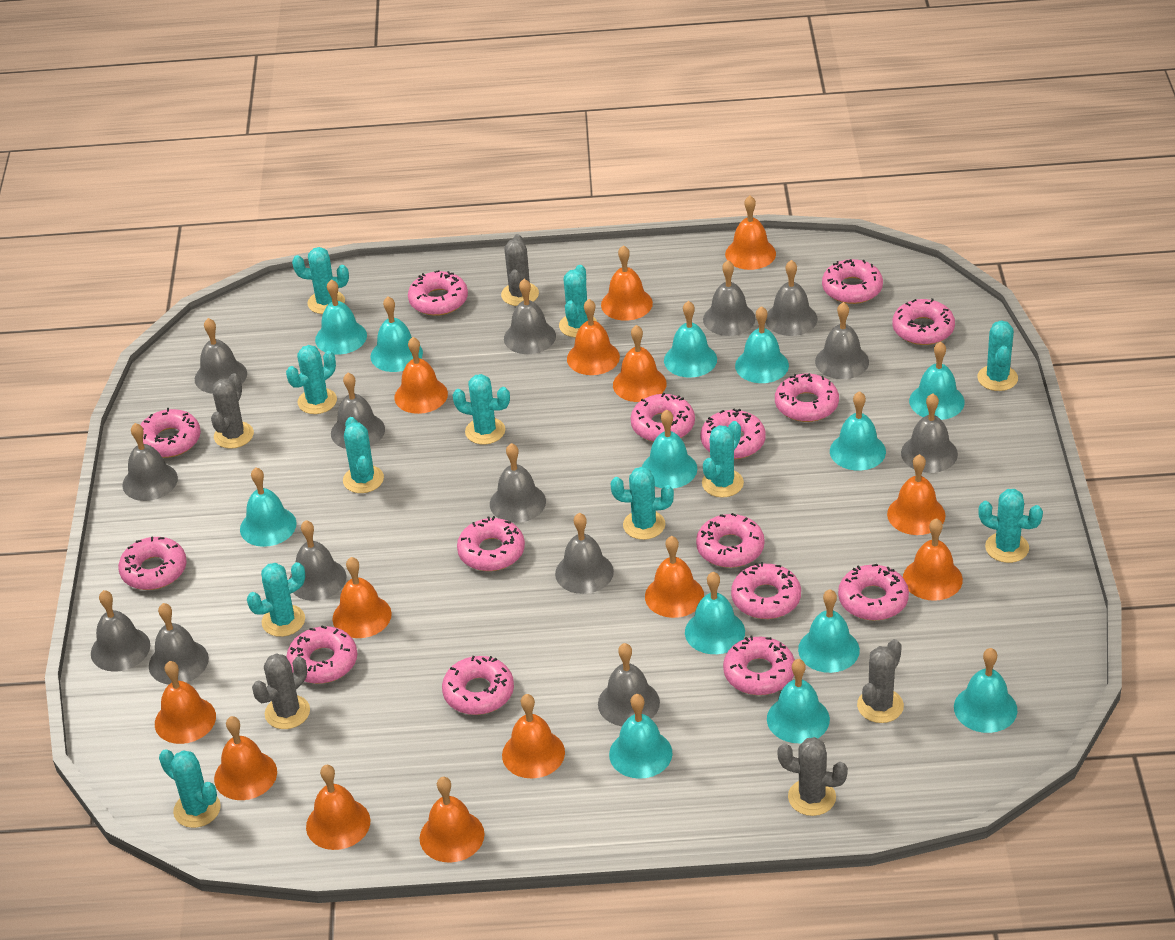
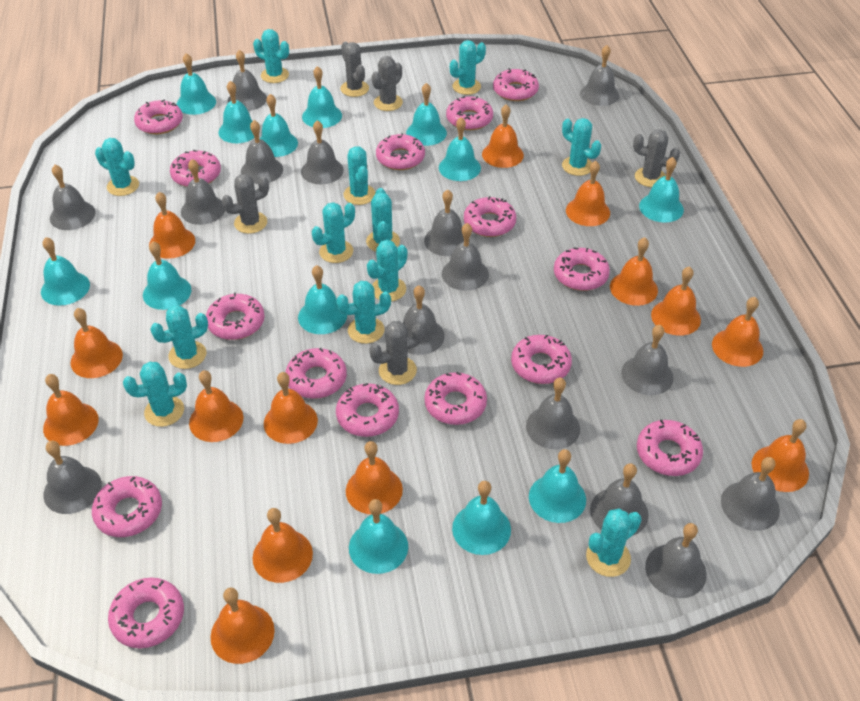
grey bell: 14 -> 15
turquoise cactus: 11 -> 12

